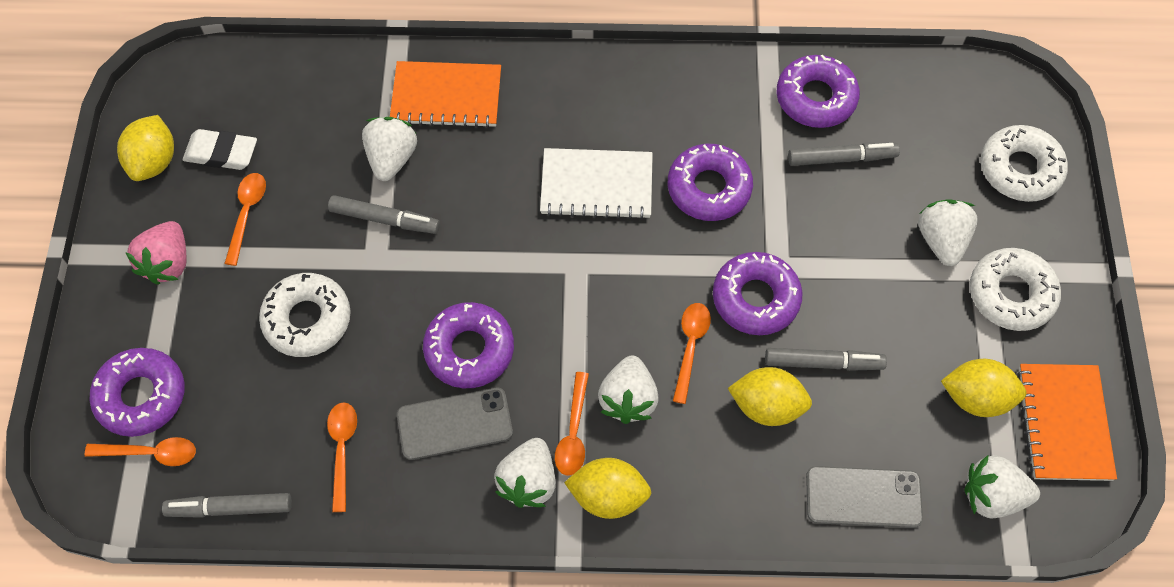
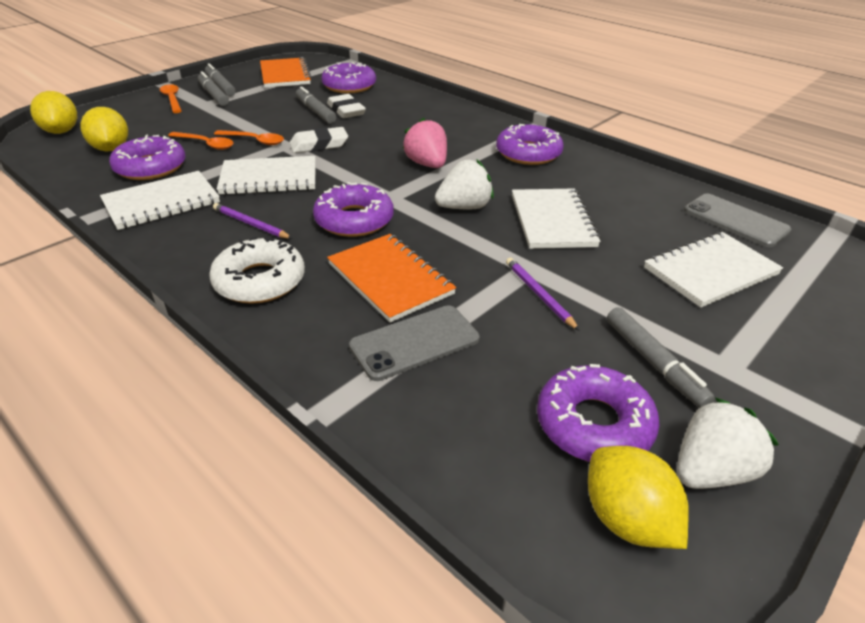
orange spoon: 5 -> 3
purple pencil: 0 -> 2
white donut: 3 -> 1
white eraser: 1 -> 2
white notebook: 1 -> 4
white strawberry: 5 -> 2
yellow lemon: 4 -> 3

